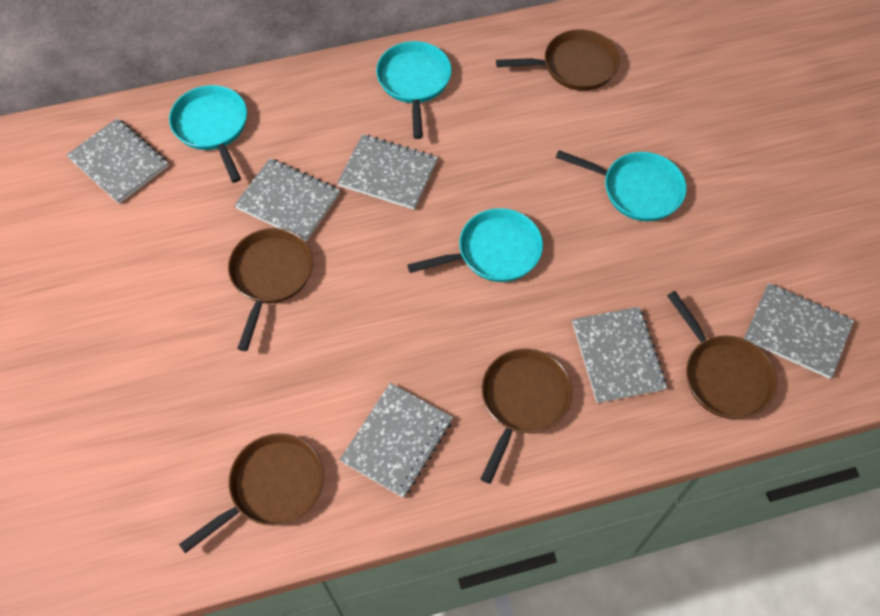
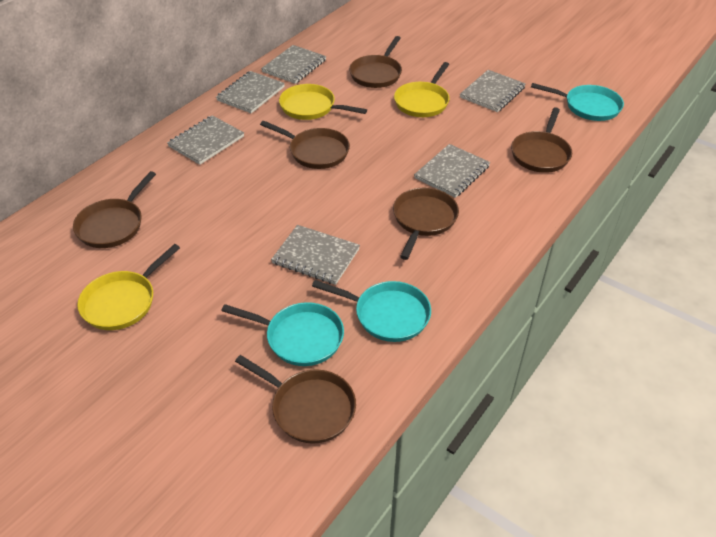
brown pan: 5 -> 6
turquoise pan: 4 -> 3
yellow pan: 0 -> 3

